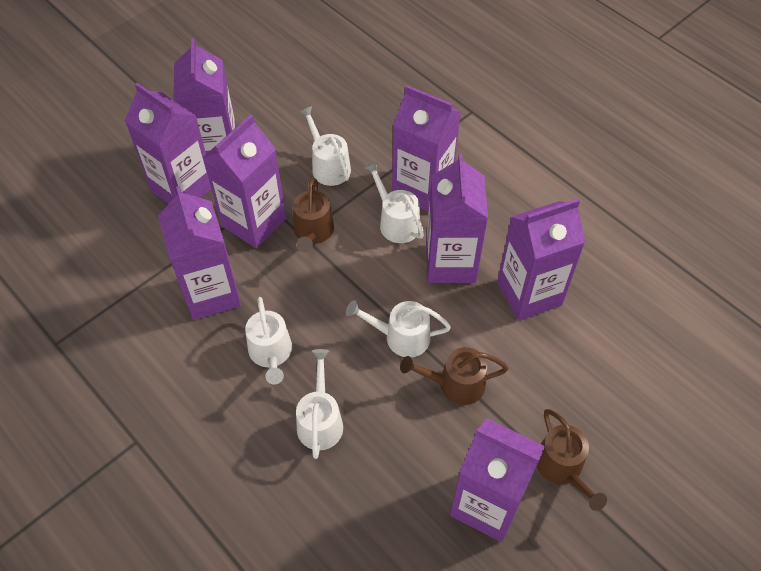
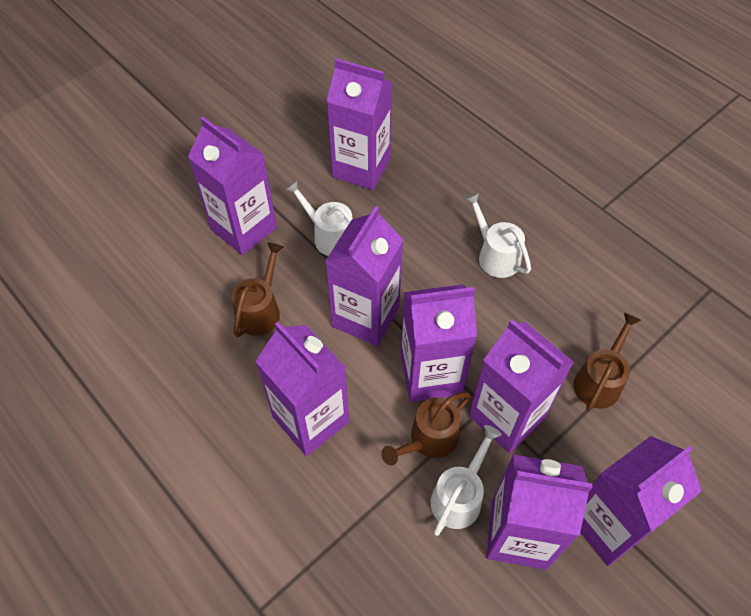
white watering can: 5 -> 3

